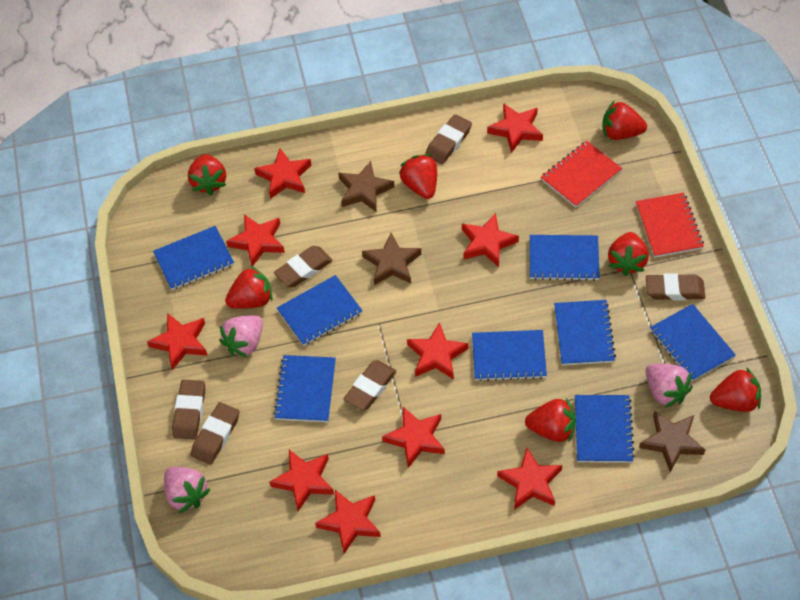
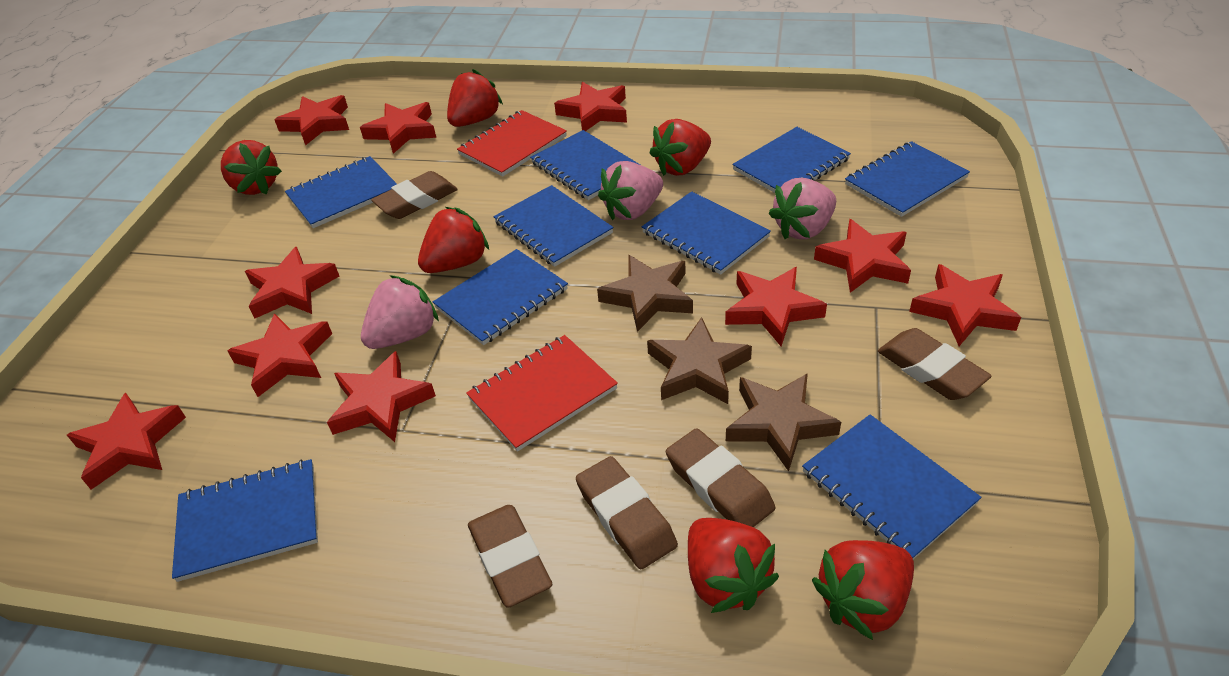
blue notebook: 8 -> 9
brown eraser: 6 -> 5
red strawberry: 7 -> 6

